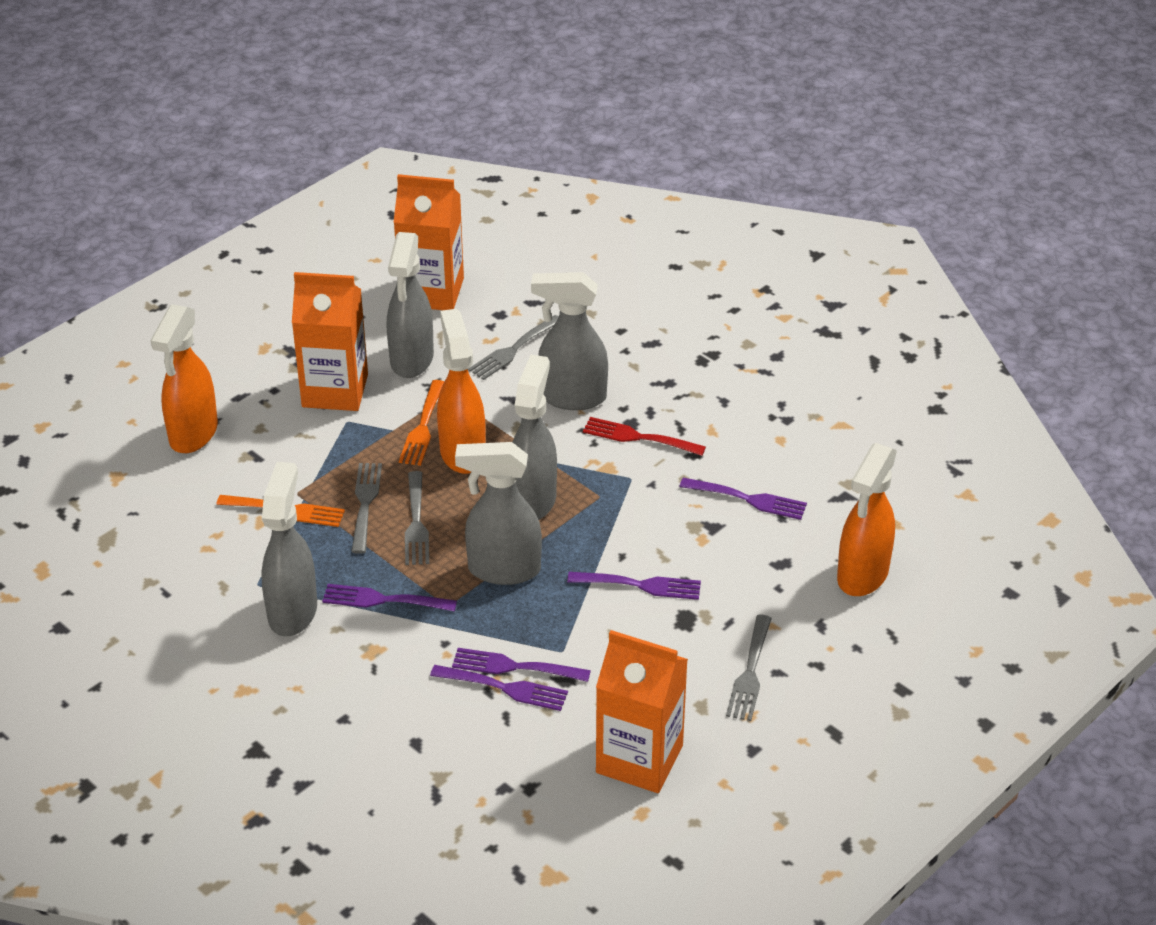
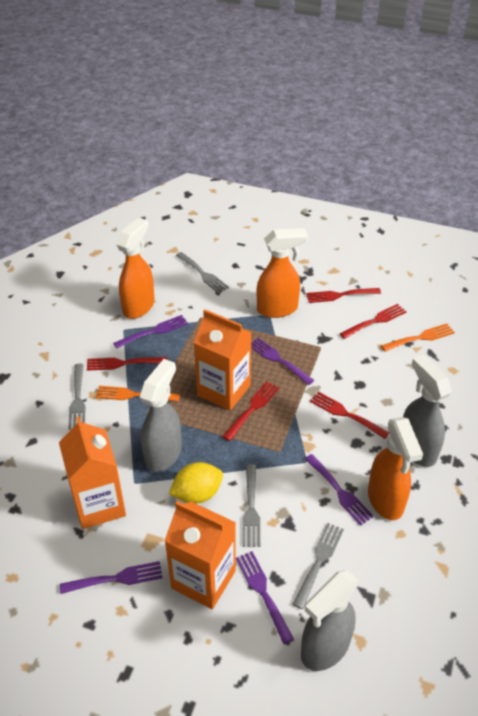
grey spray bottle: 5 -> 3
red fork: 1 -> 5
yellow lemon: 0 -> 1

